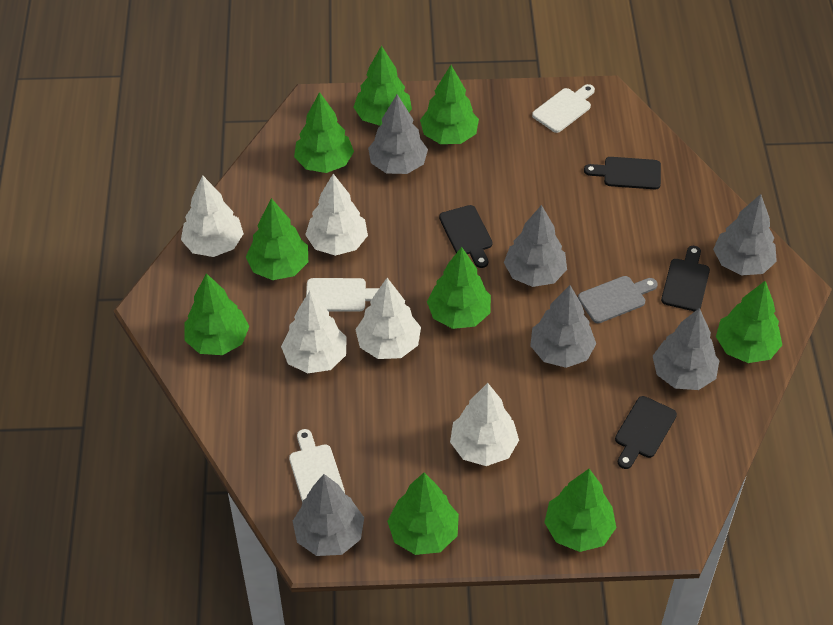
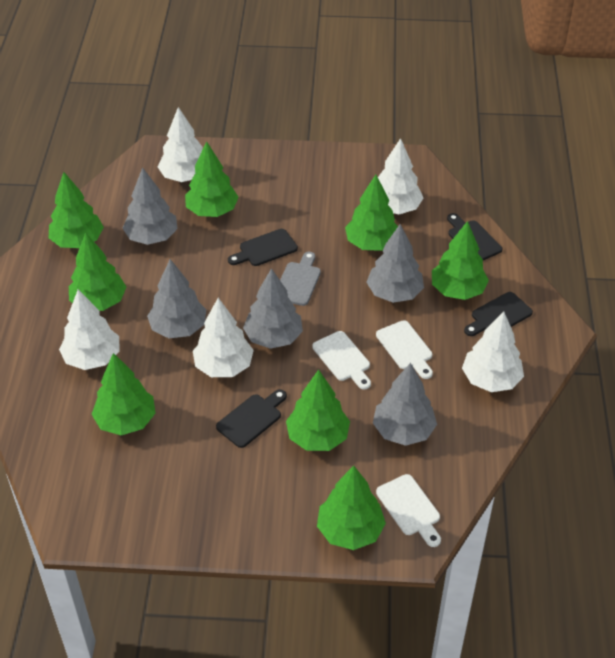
green tree: 9 -> 8
grey tree: 6 -> 5

